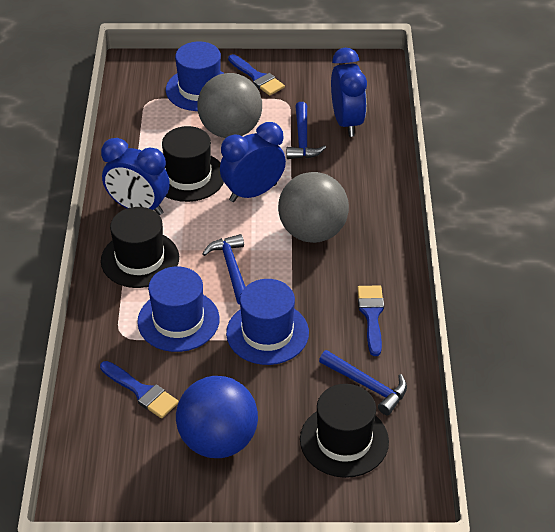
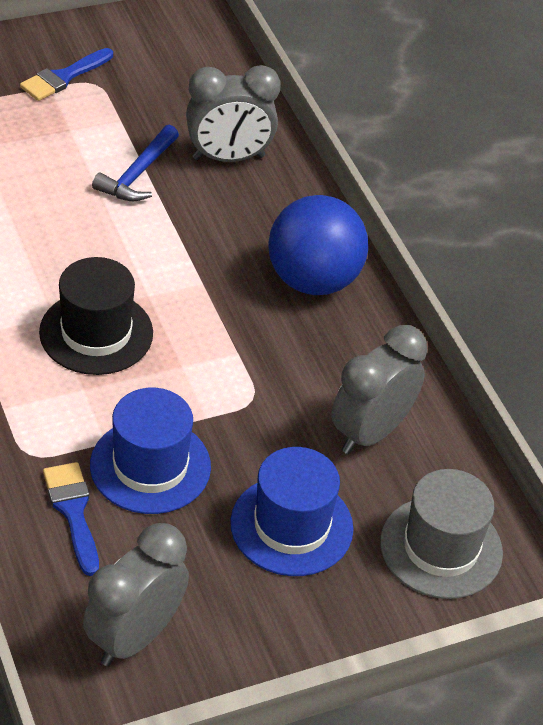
black hat: 3 -> 1
blue brush: 3 -> 2
blue clock: 3 -> 0
blue hammer: 3 -> 1
blue hat: 3 -> 2
grey ball: 2 -> 0
grey clock: 0 -> 3
grey hat: 0 -> 1

